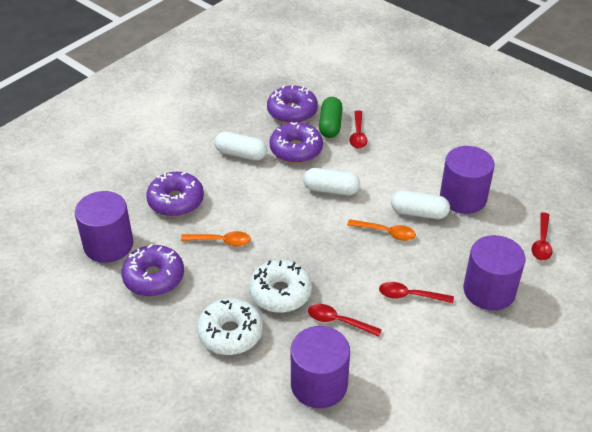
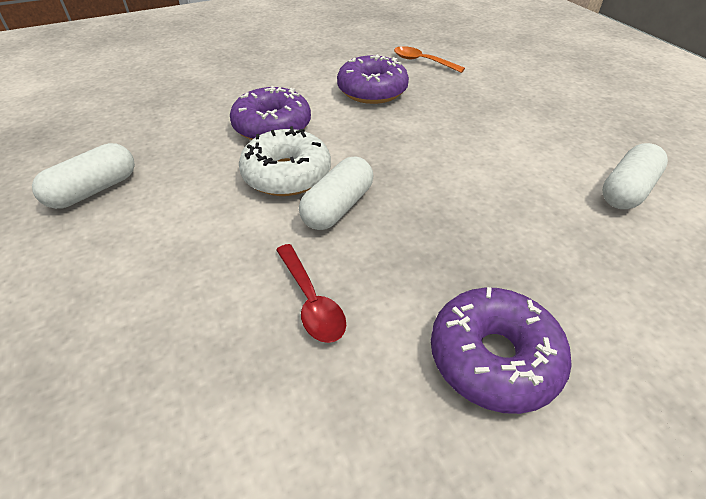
green capsule: 1 -> 0
orange spoon: 2 -> 1
purple cylinder: 4 -> 0
purple donut: 4 -> 3
red spoon: 4 -> 1
white donut: 2 -> 1

